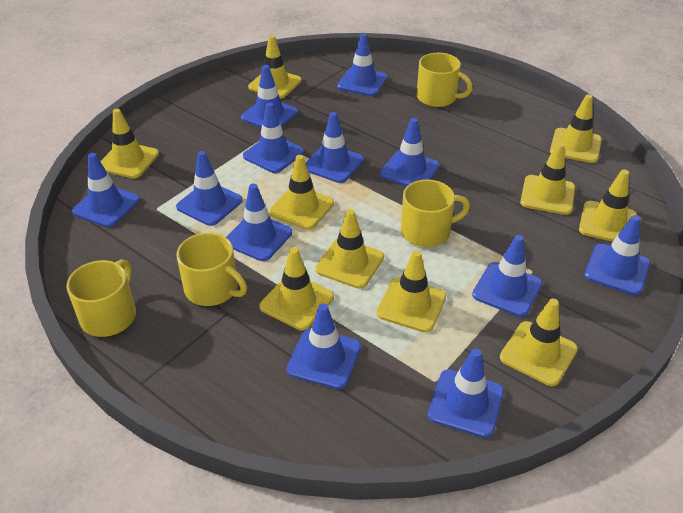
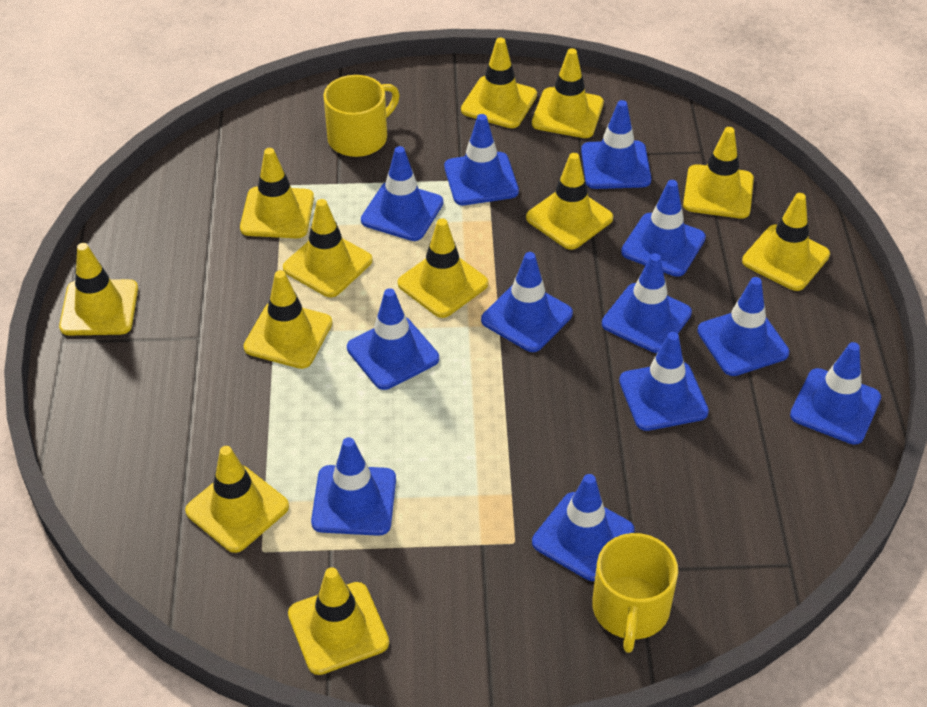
yellow mug: 4 -> 2
yellow traffic cone: 10 -> 12

